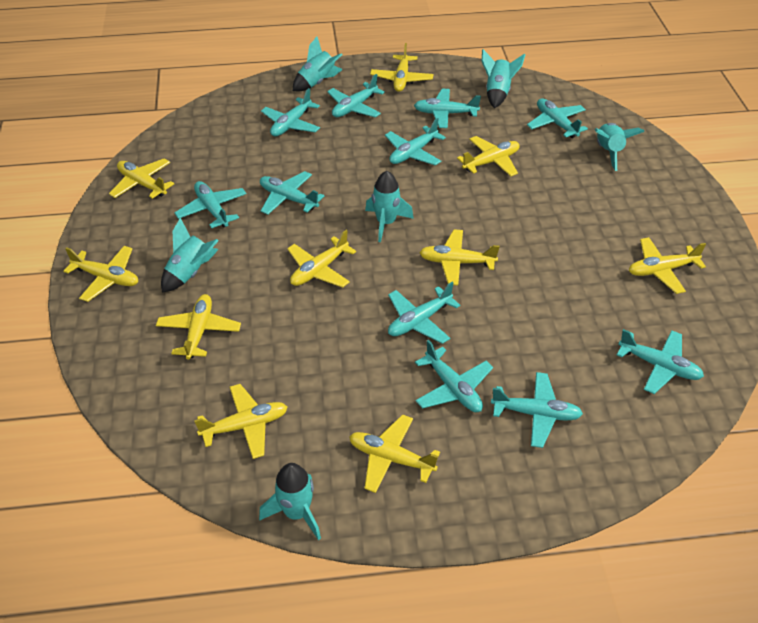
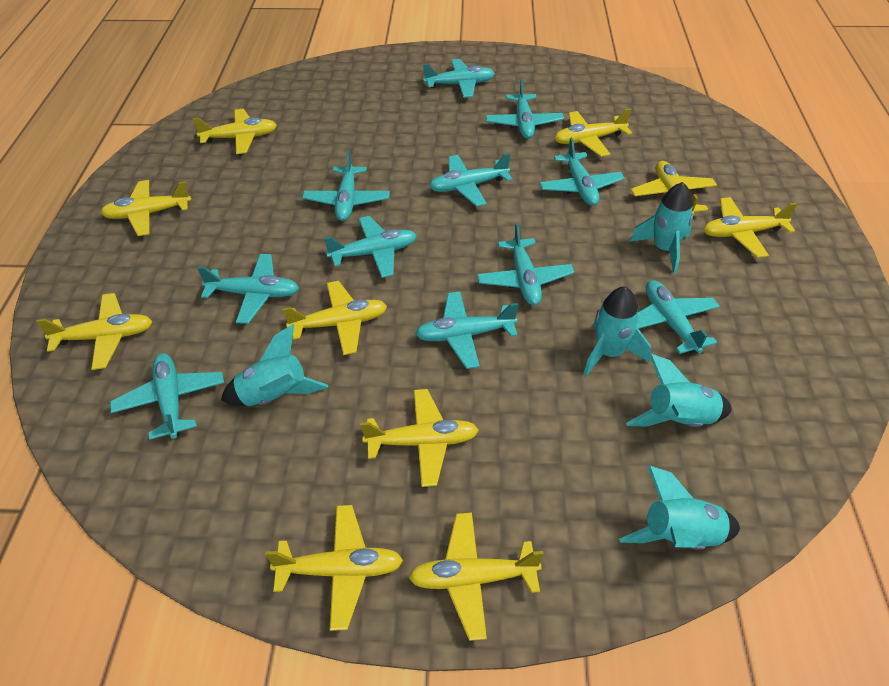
turquoise rocket: 6 -> 5

